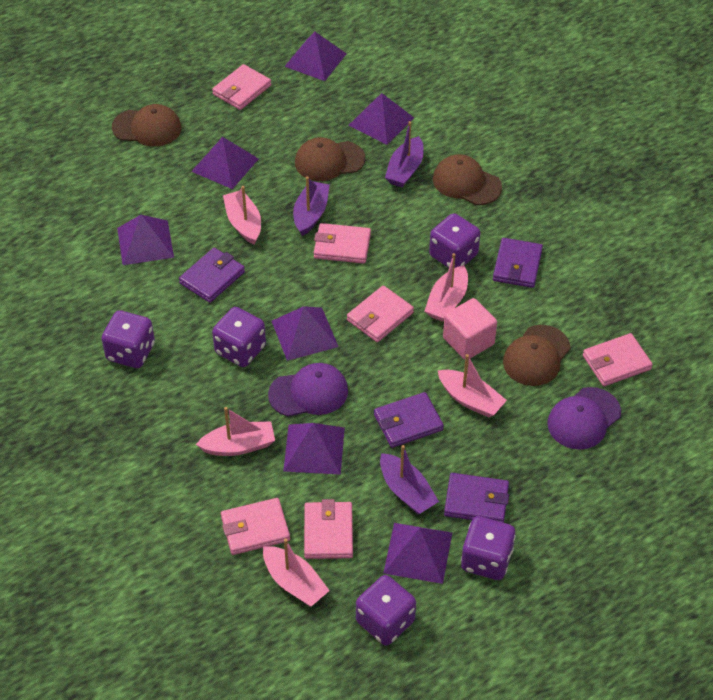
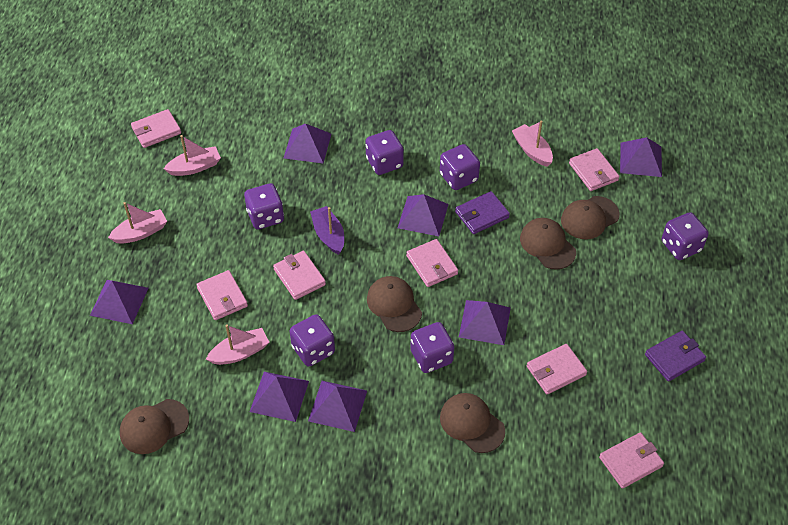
brown cap: 4 -> 5
pink boat: 5 -> 4
pink cube: 1 -> 0
pink wallet: 6 -> 7
purple boat: 3 -> 1
purple cap: 2 -> 0
purple dice: 5 -> 6
purple wallet: 4 -> 2

